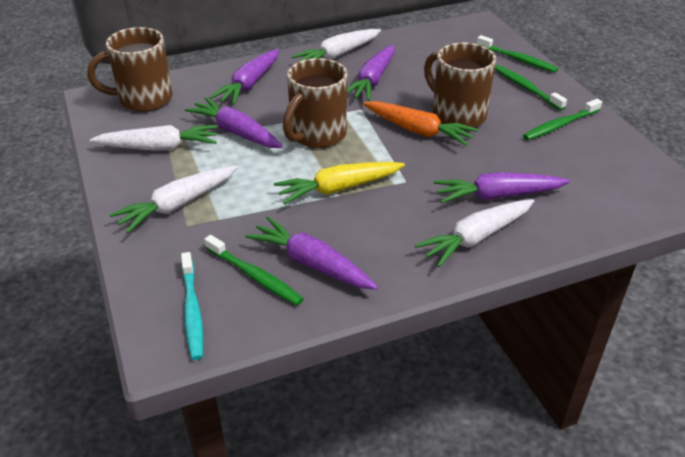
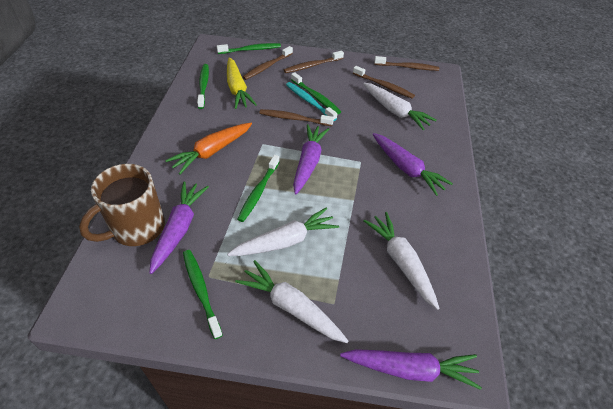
brown mug: 3 -> 1
brown toothbrush: 0 -> 5
green toothbrush: 4 -> 5
purple carrot: 5 -> 4

